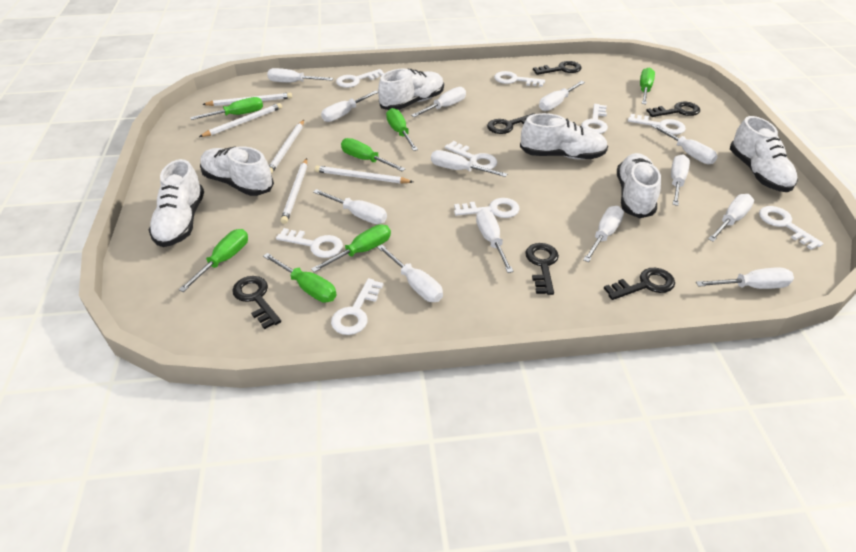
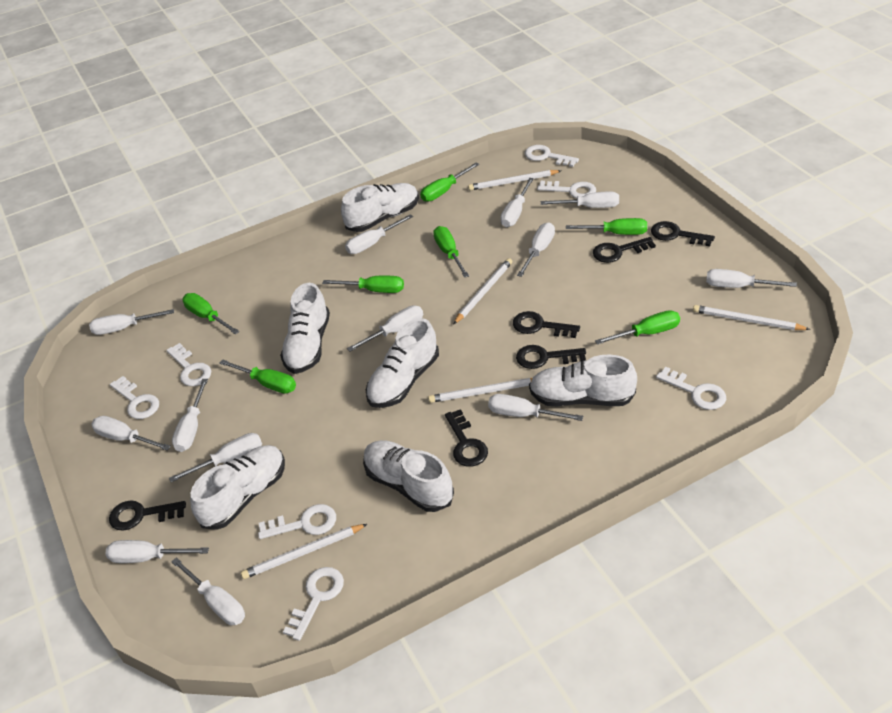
white key: 9 -> 7

